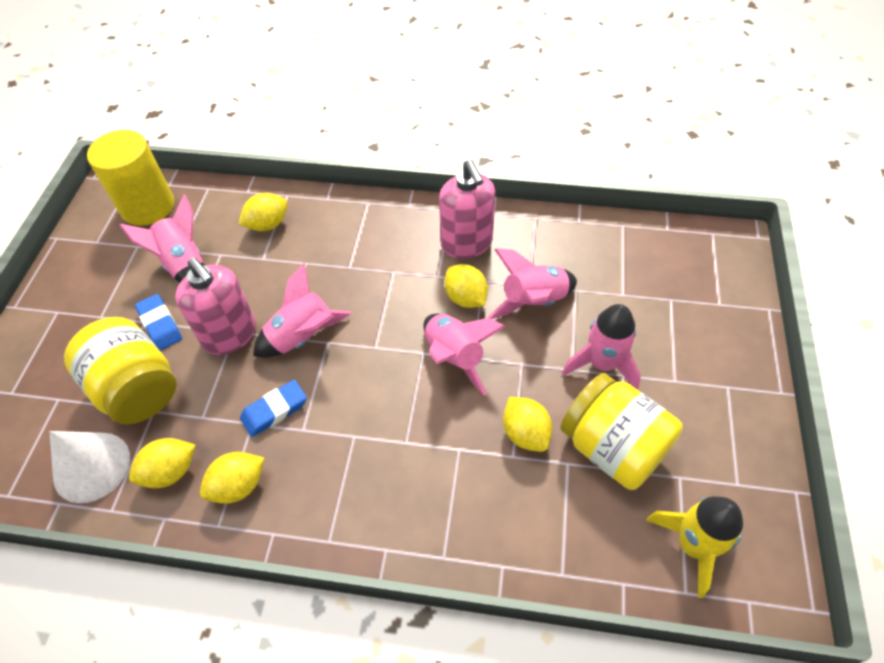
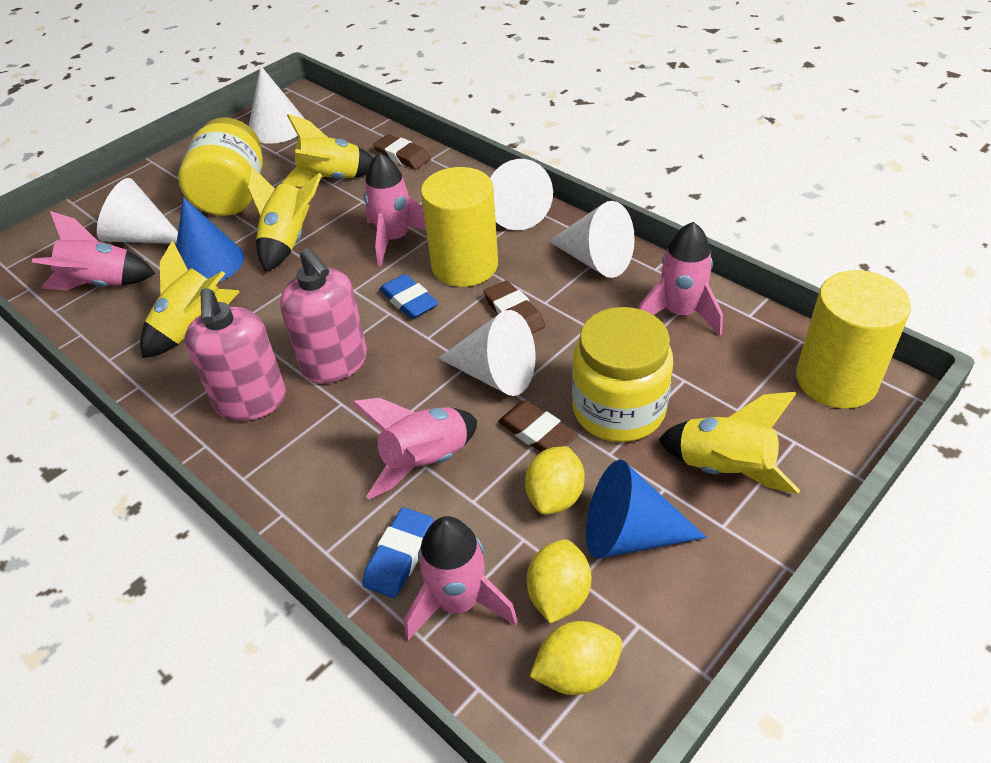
blue cone: 0 -> 2
brown eraser: 0 -> 3
white cone: 1 -> 5
yellow cylinder: 1 -> 2
yellow lemon: 5 -> 3
yellow rocket: 1 -> 4

